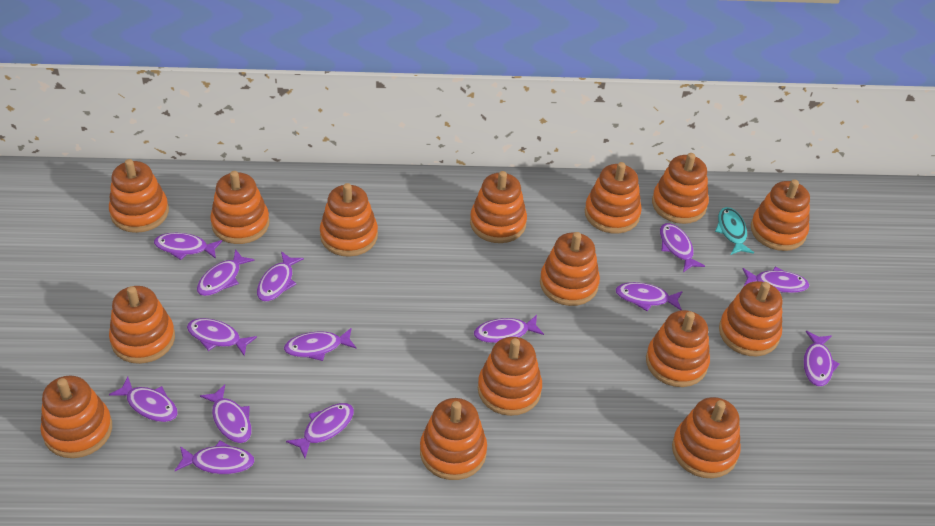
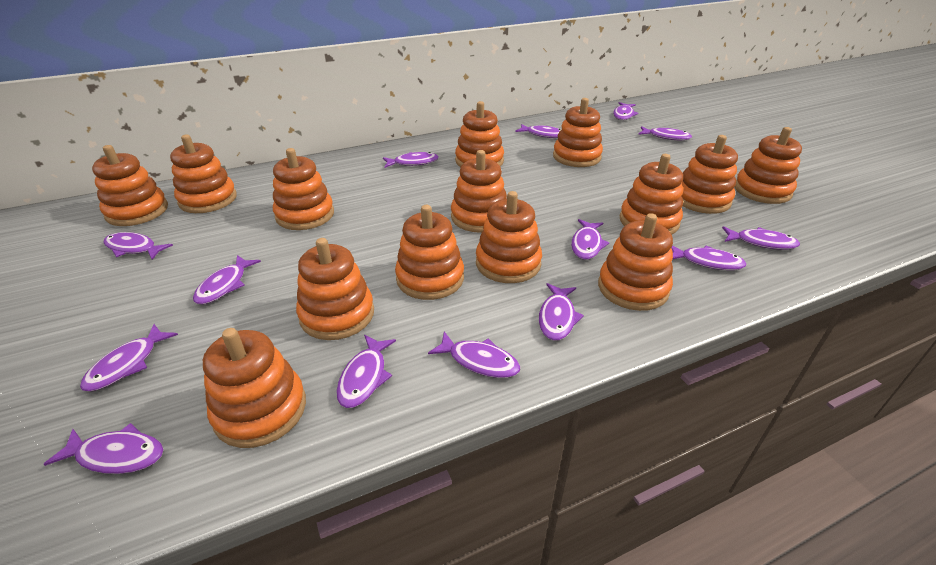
orange stacking toy: 15 -> 14
turquoise fish: 1 -> 0

